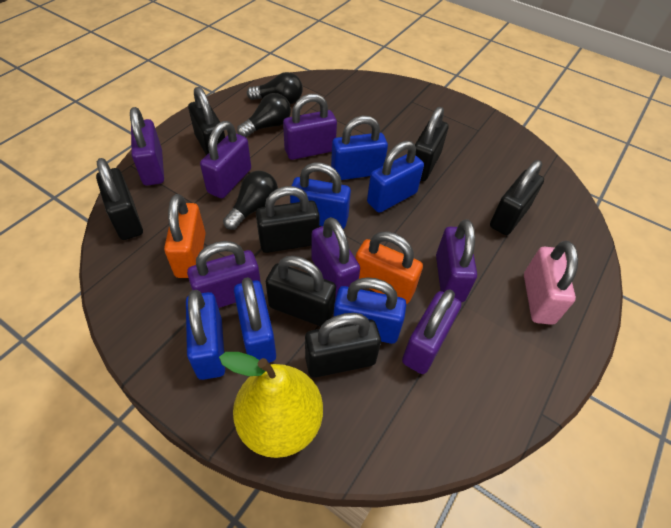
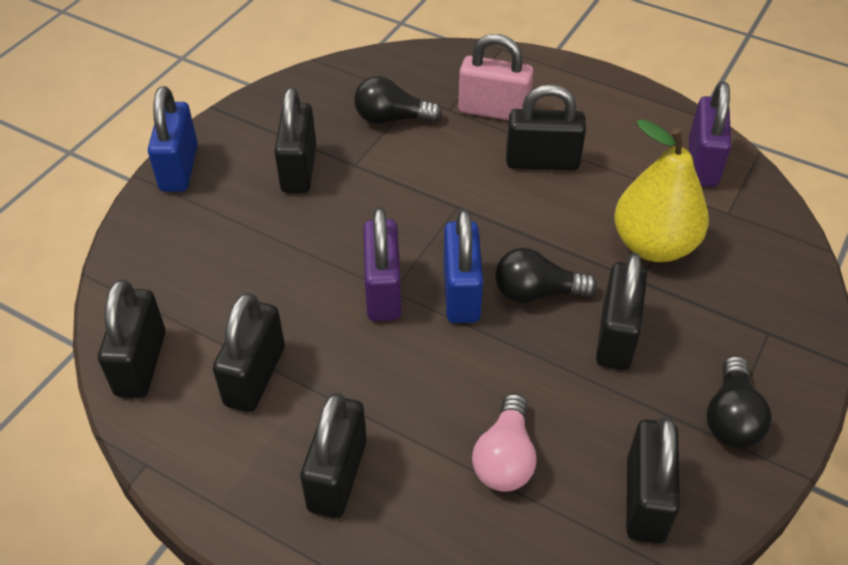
blue padlock: 6 -> 2
orange padlock: 2 -> 0
pink light bulb: 0 -> 1
purple padlock: 7 -> 2

